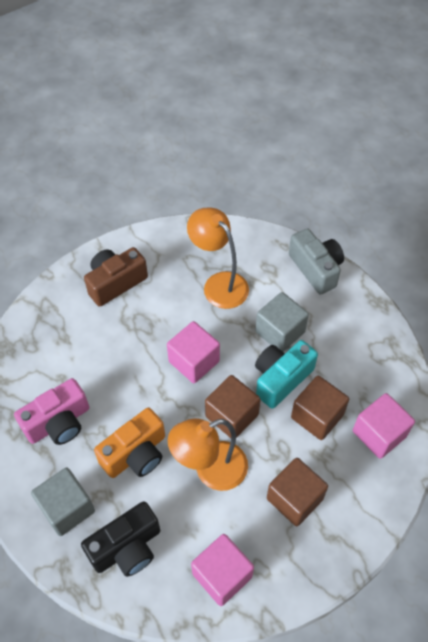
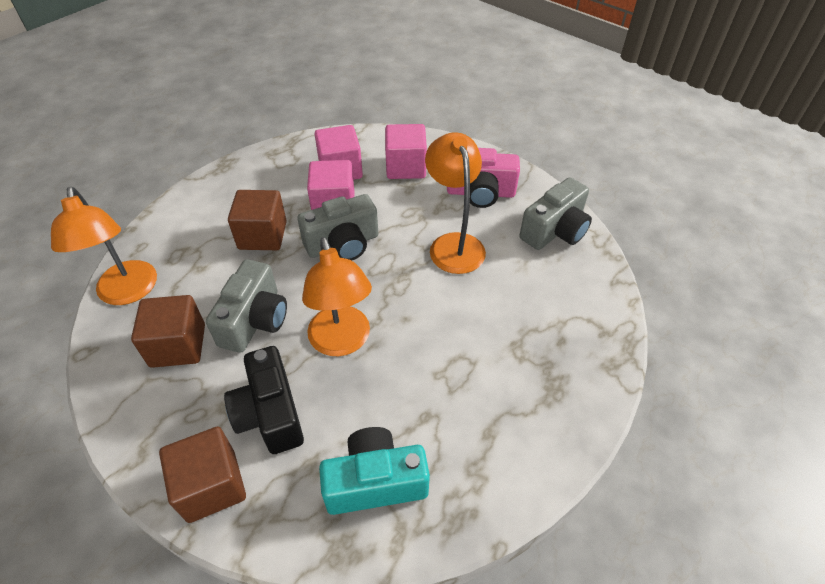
brown camera: 1 -> 0
grey camera: 1 -> 3
grey cube: 2 -> 0
orange camera: 1 -> 0
orange lamp: 2 -> 3

